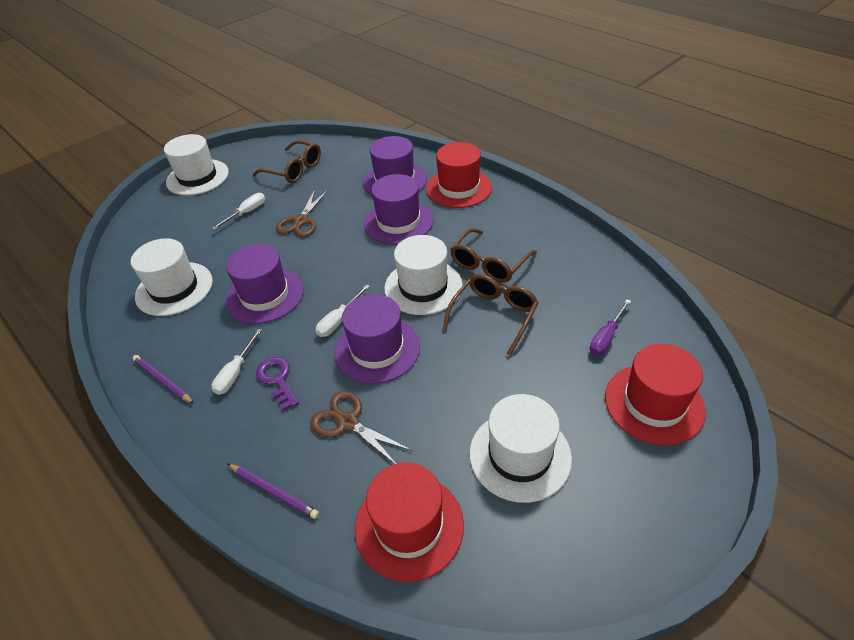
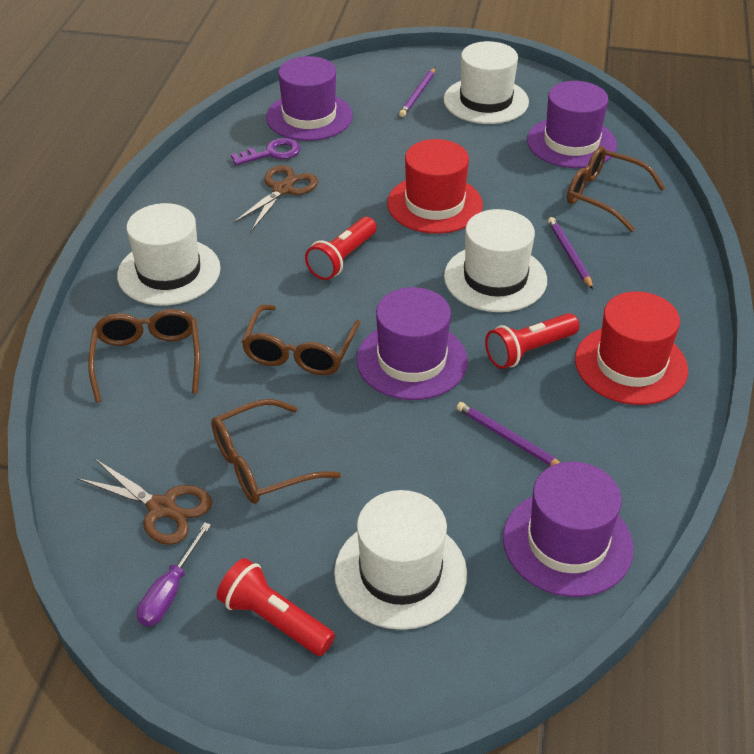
brown glasses: 3 -> 4
purple pencil: 2 -> 3
red flashlight: 0 -> 3
red hat: 3 -> 2
white screwdriver: 3 -> 0

